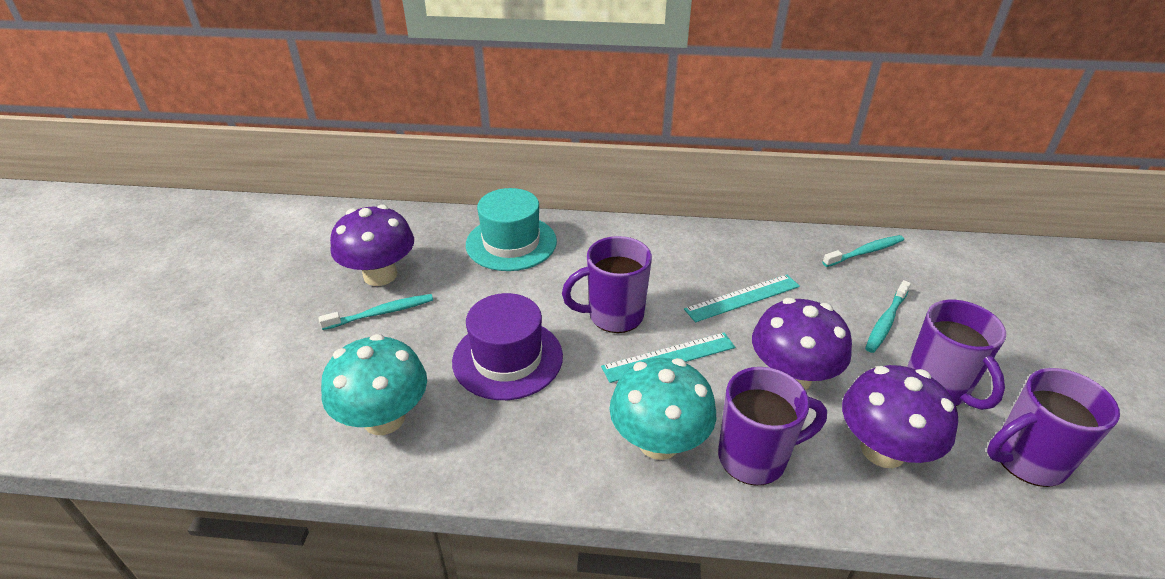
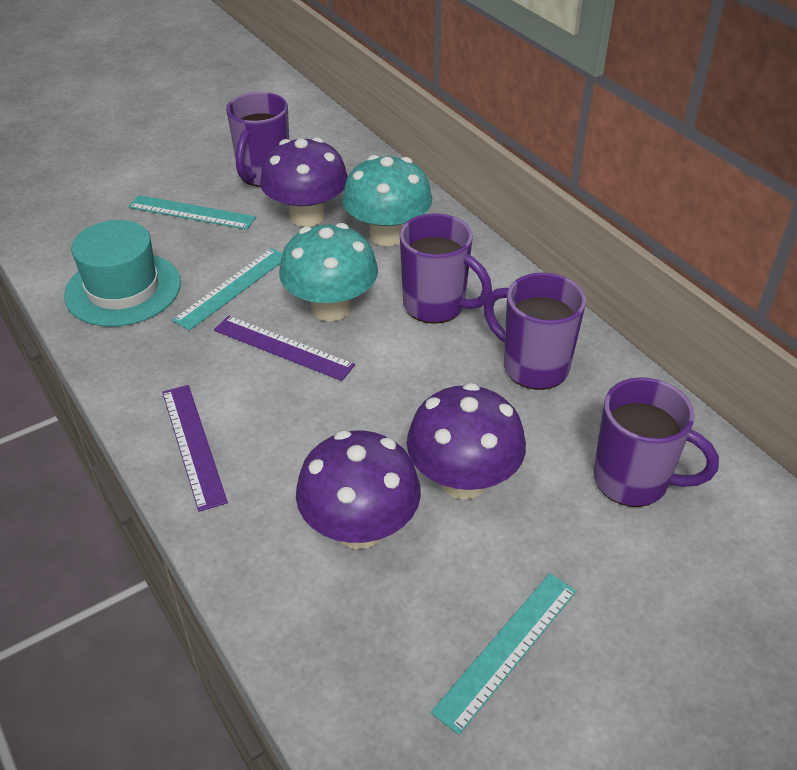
purple hat: 1 -> 0
purple ruler: 0 -> 2
turquoise ruler: 2 -> 3
turquoise toothbrush: 3 -> 0

